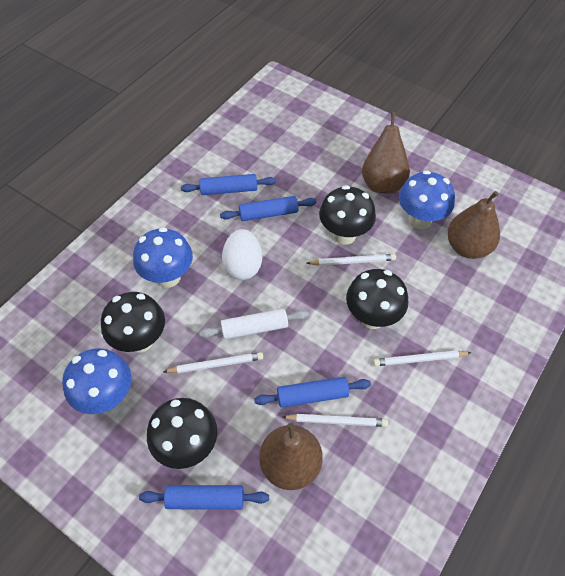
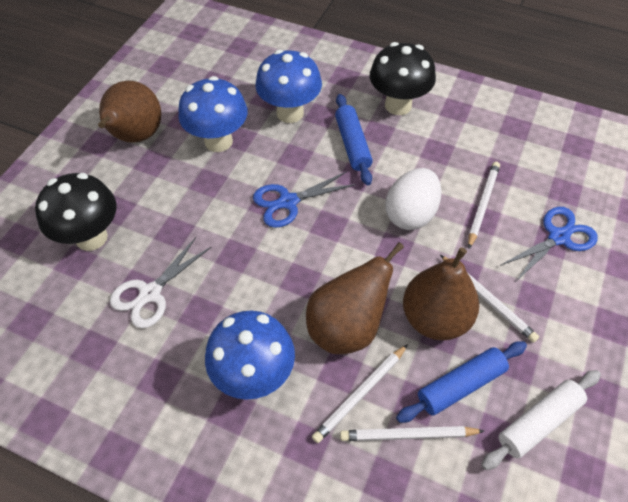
black mushroom: 4 -> 2
blue rolling pin: 4 -> 2
blue scissors: 0 -> 2
white scissors: 0 -> 1

